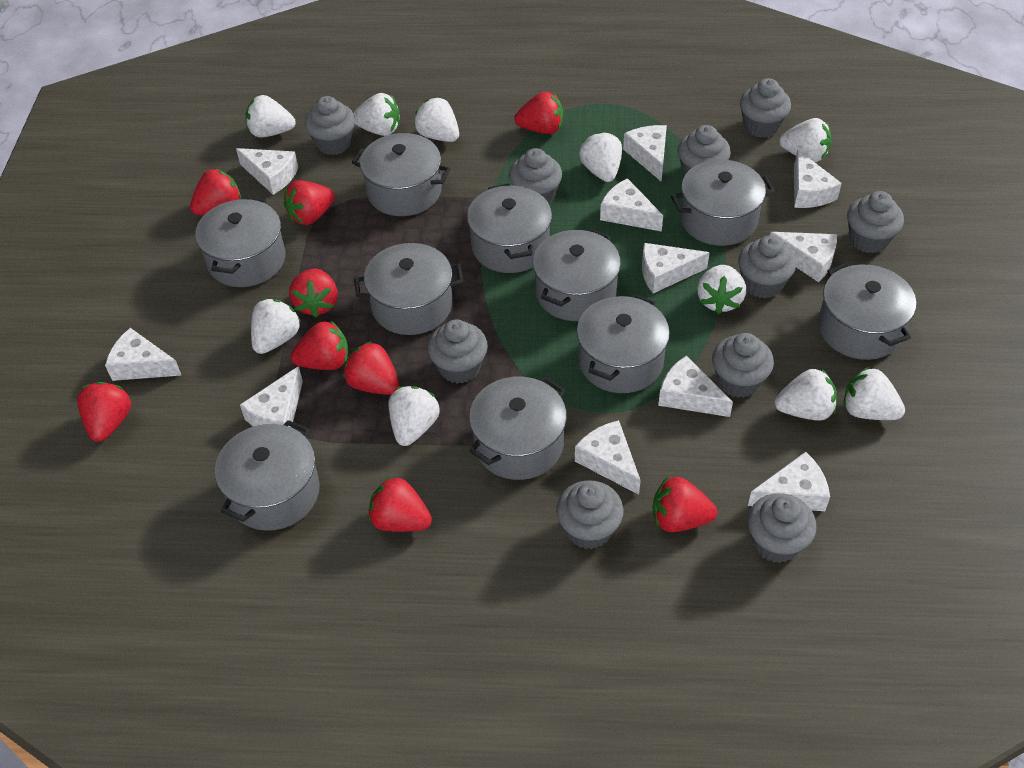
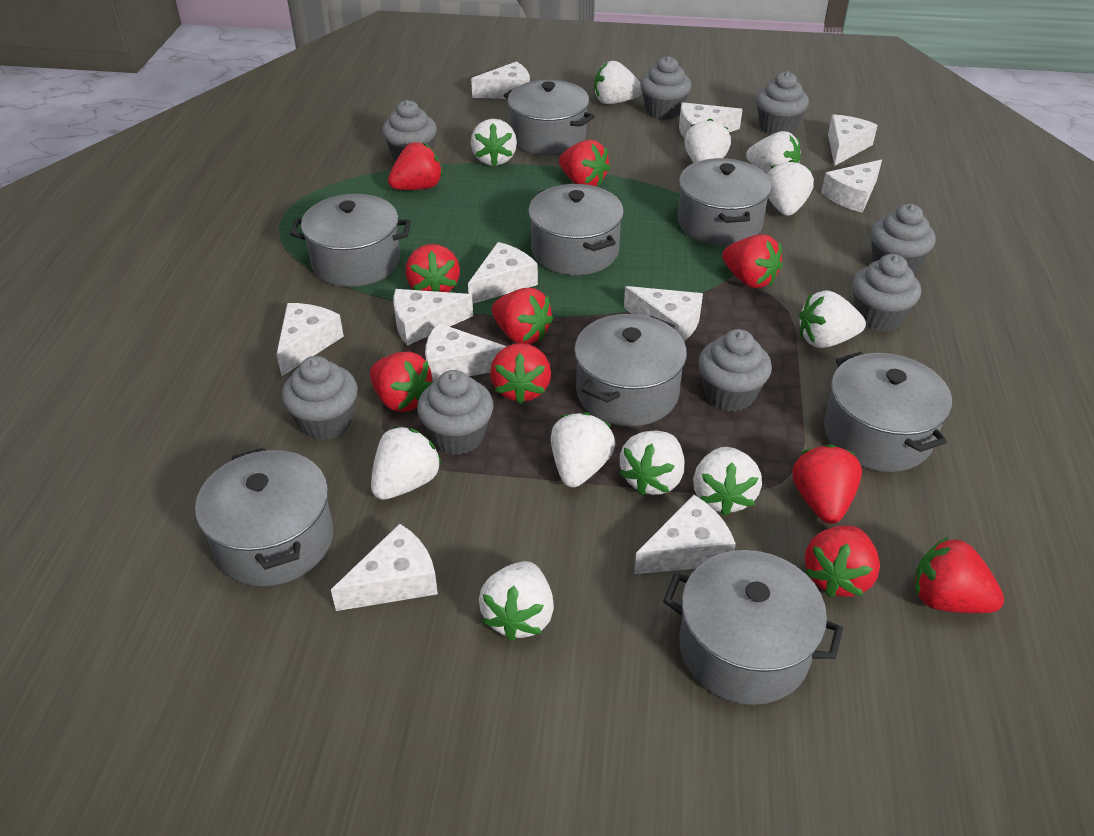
grey cupcake: 10 -> 8
grey pot: 10 -> 8
red strawberry: 9 -> 10
white strawberry: 10 -> 11

